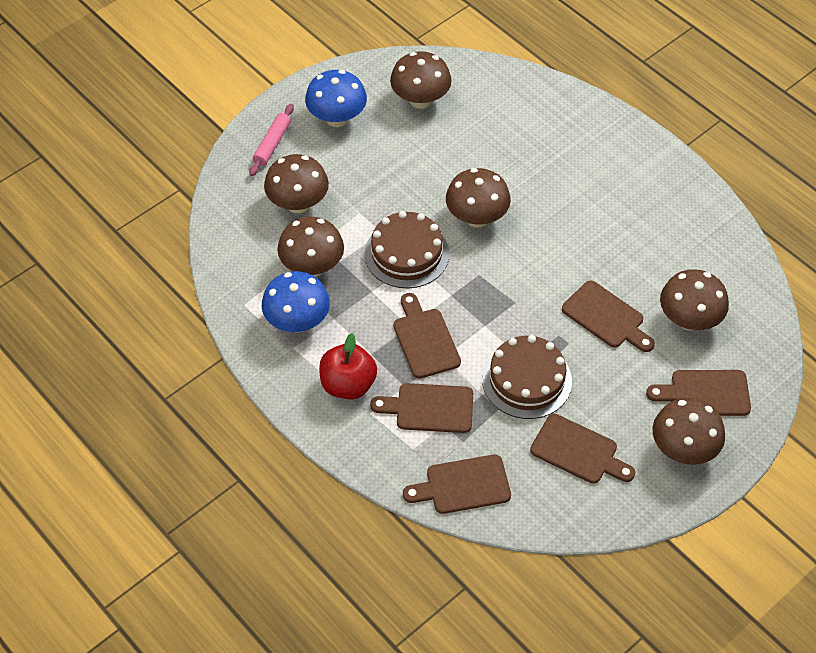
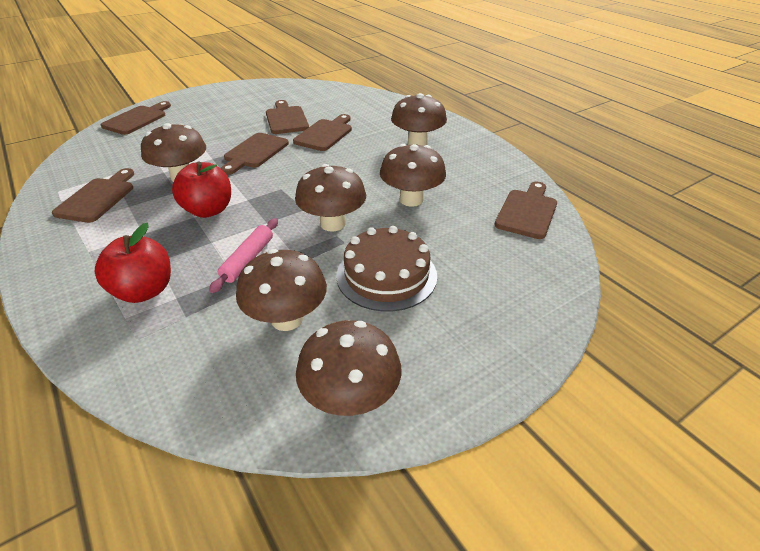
blue mushroom: 2 -> 0
brown cake: 2 -> 1
red apple: 1 -> 2

